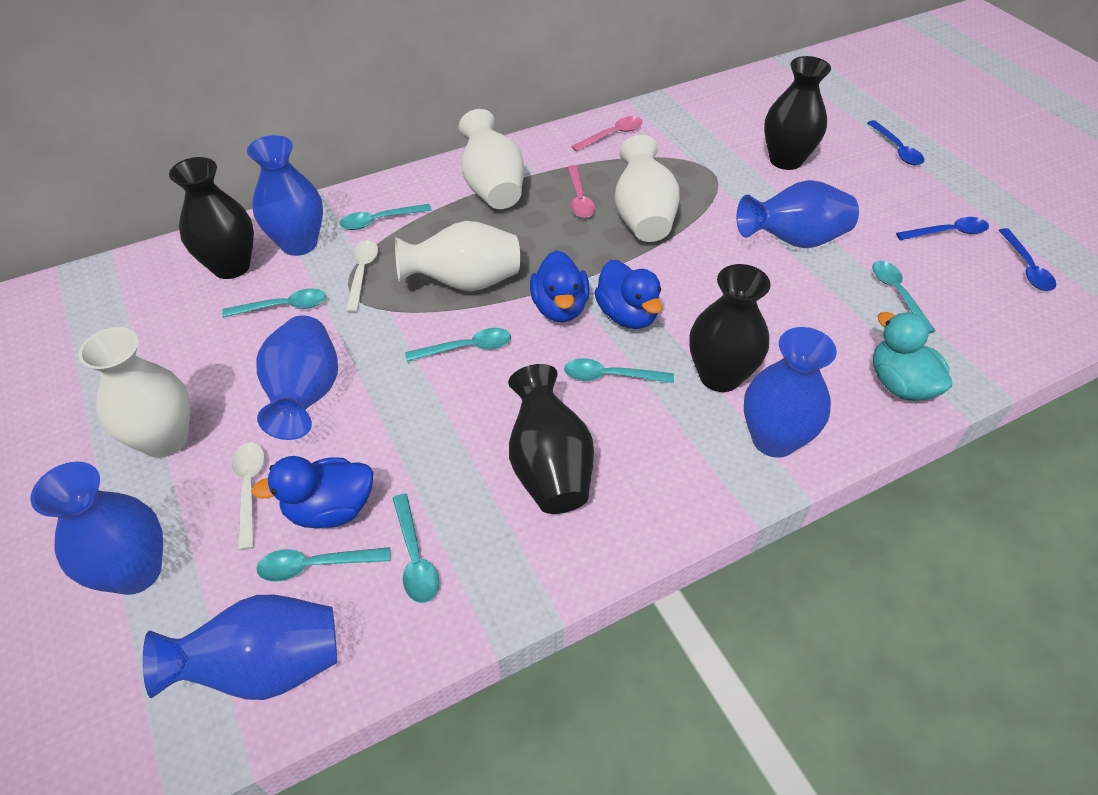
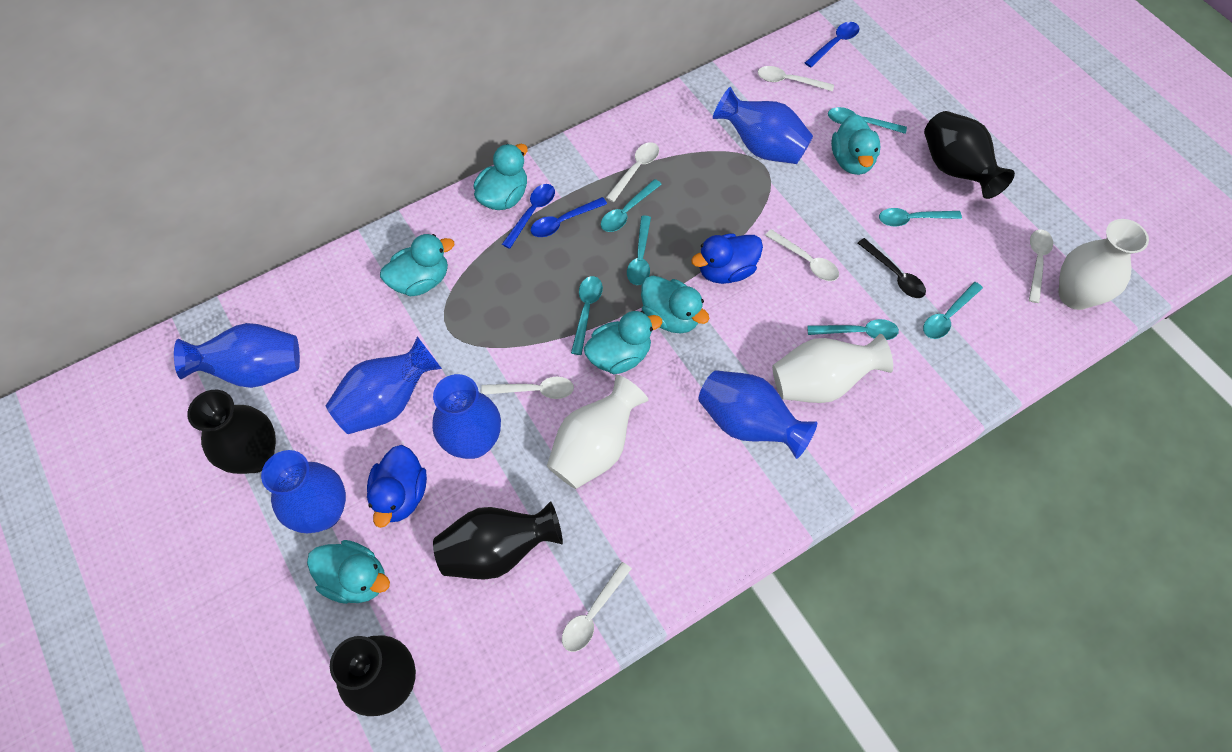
black spoon: 0 -> 1
blue duck: 3 -> 2
pink spoon: 2 -> 0
turquoise duck: 1 -> 6
white spoon: 2 -> 6
white vase: 4 -> 3

